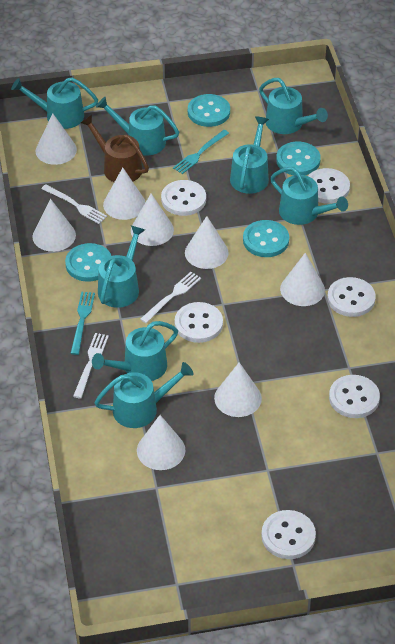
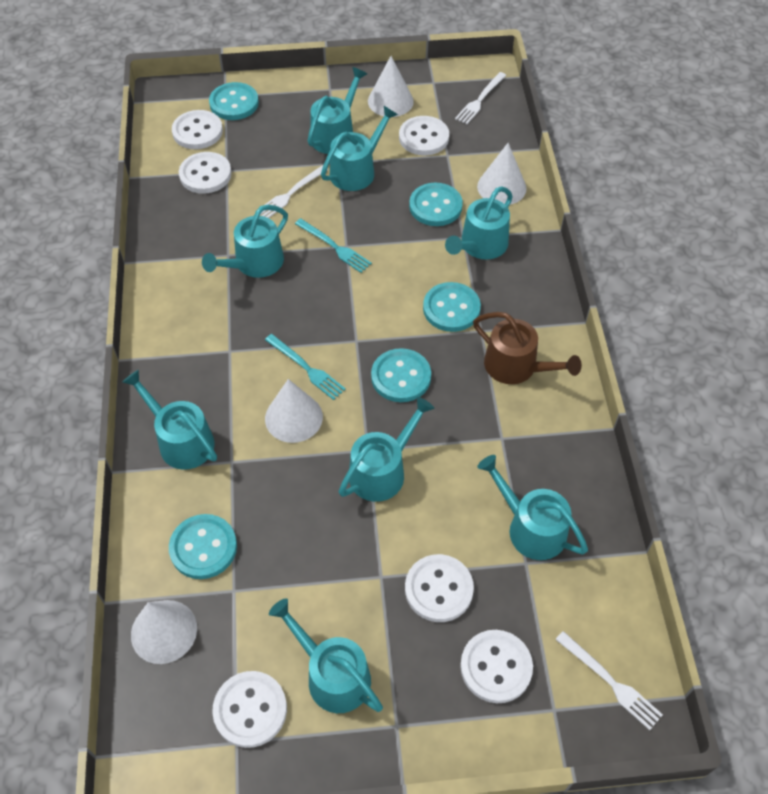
turquoise button: 4 -> 5
white cone: 8 -> 4

